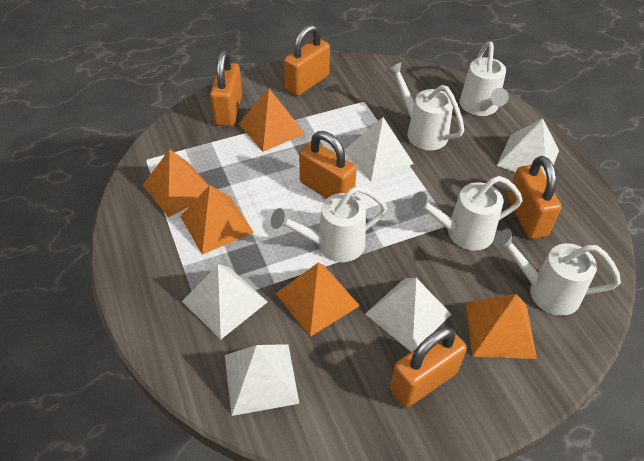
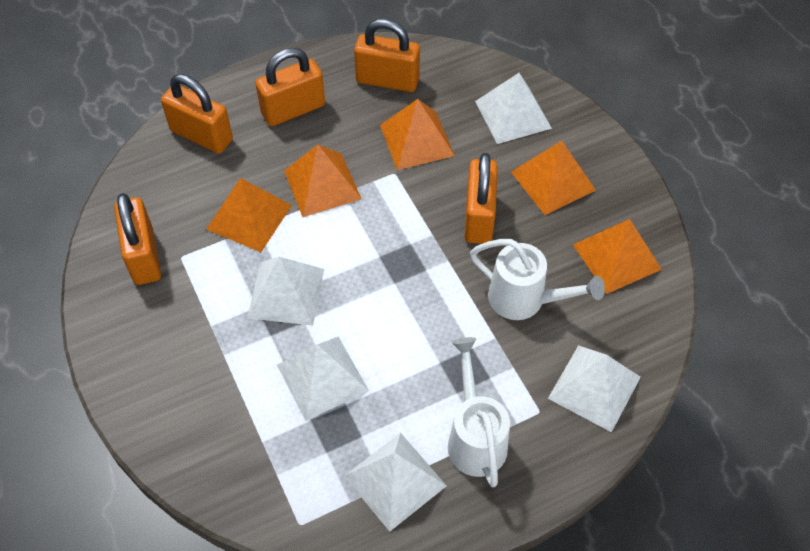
white watering can: 5 -> 2

